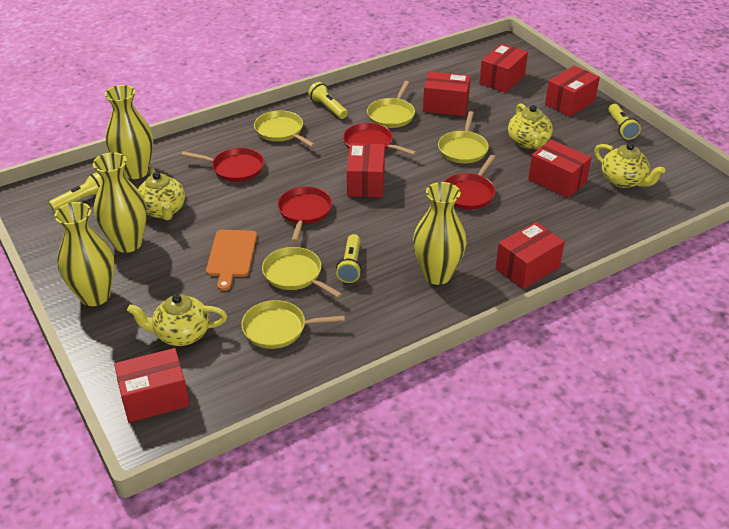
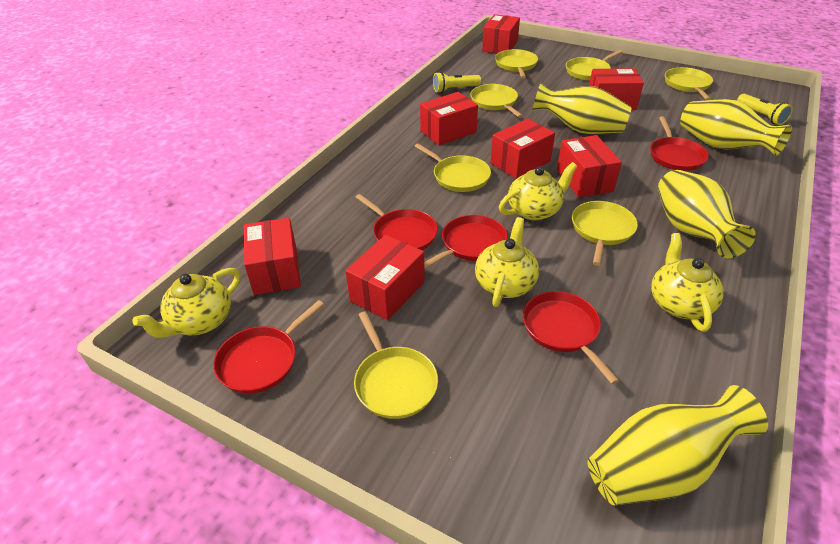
orange cutting board: 1 -> 0
red pan: 4 -> 5
yellow flashlight: 4 -> 2
yellow pan: 5 -> 7

